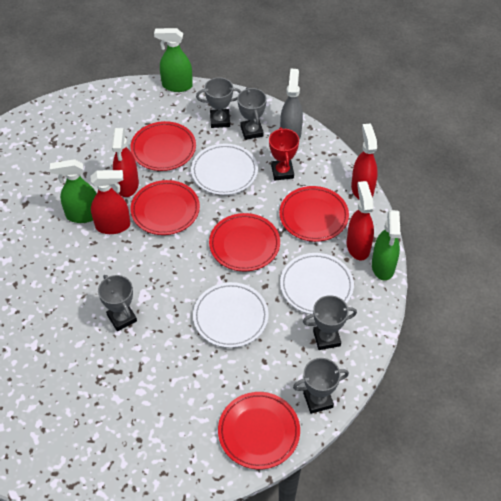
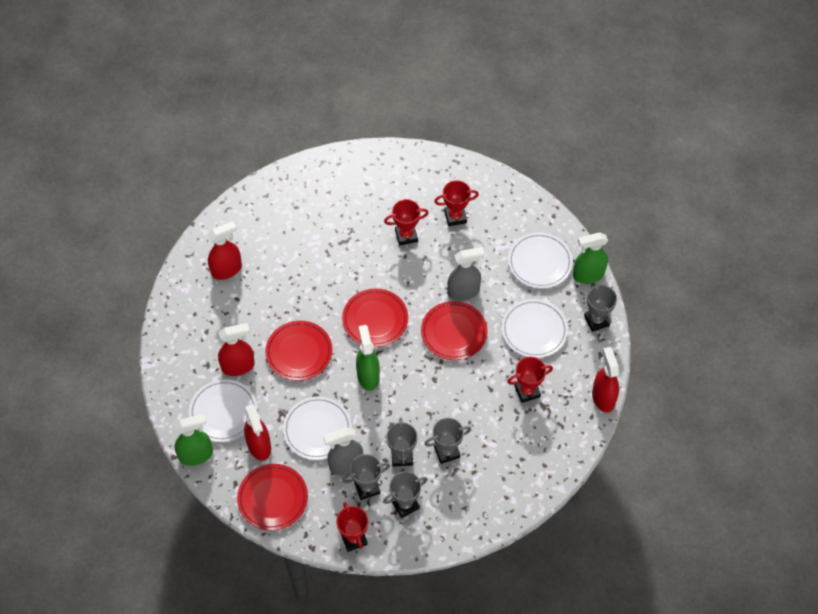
grey spray bottle: 1 -> 2
red plate: 5 -> 4
red trophy: 1 -> 4
white plate: 3 -> 4

